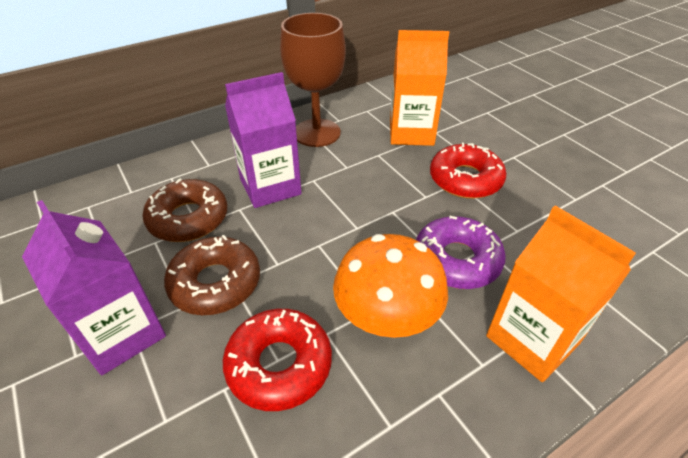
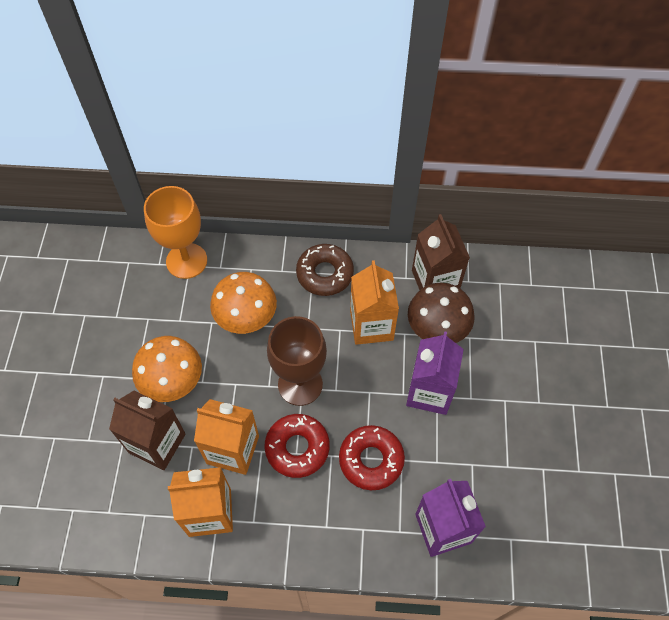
brown carton: 0 -> 2
brown donut: 2 -> 1
brown mushroom: 0 -> 1
orange carton: 2 -> 3
orange goblet: 0 -> 1
orange mushroom: 1 -> 2
purple donut: 1 -> 0

